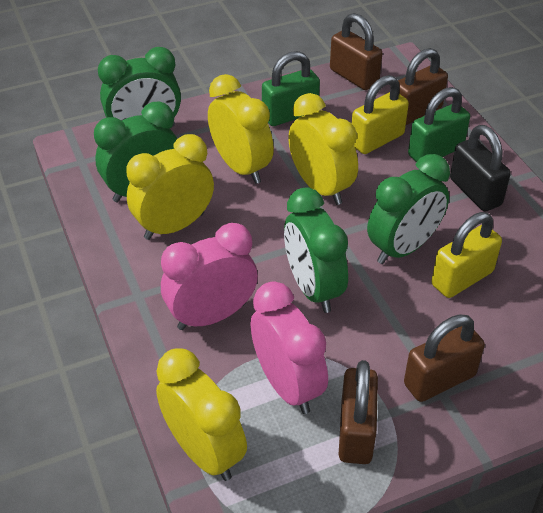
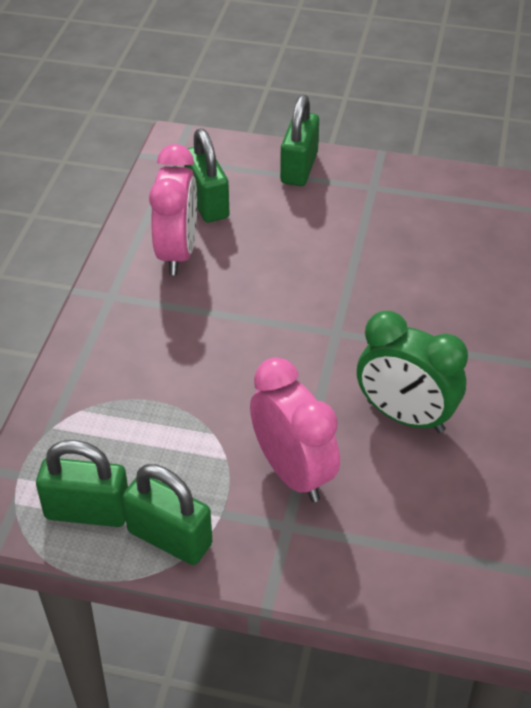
black padlock: 1 -> 0
brown padlock: 4 -> 0
green clock: 4 -> 1
green padlock: 2 -> 4
yellow clock: 4 -> 0
yellow padlock: 2 -> 0

